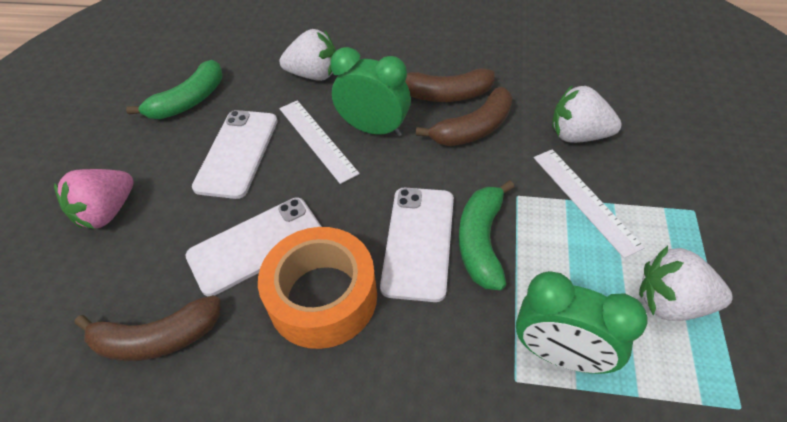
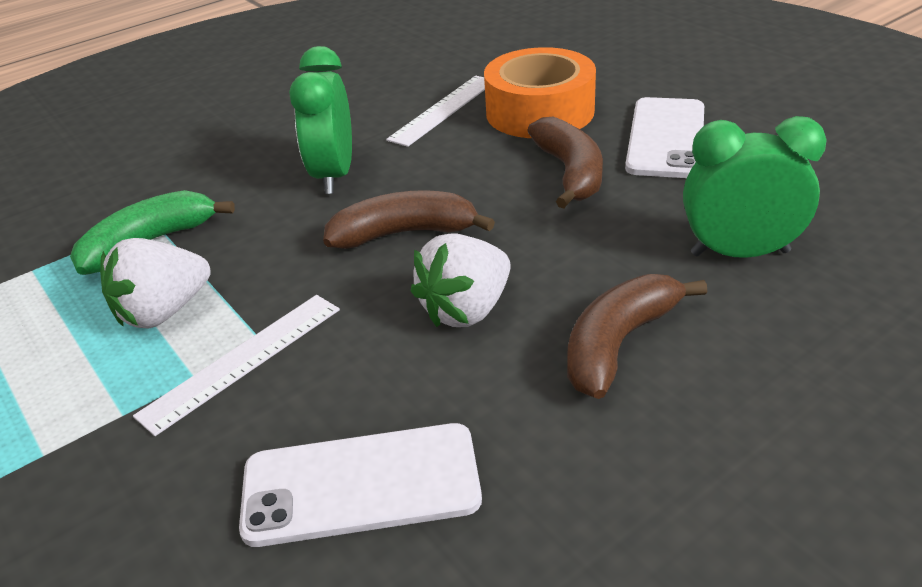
green banana: 2 -> 1
pink strawberry: 1 -> 0
white phone: 3 -> 2
white strawberry: 3 -> 2

